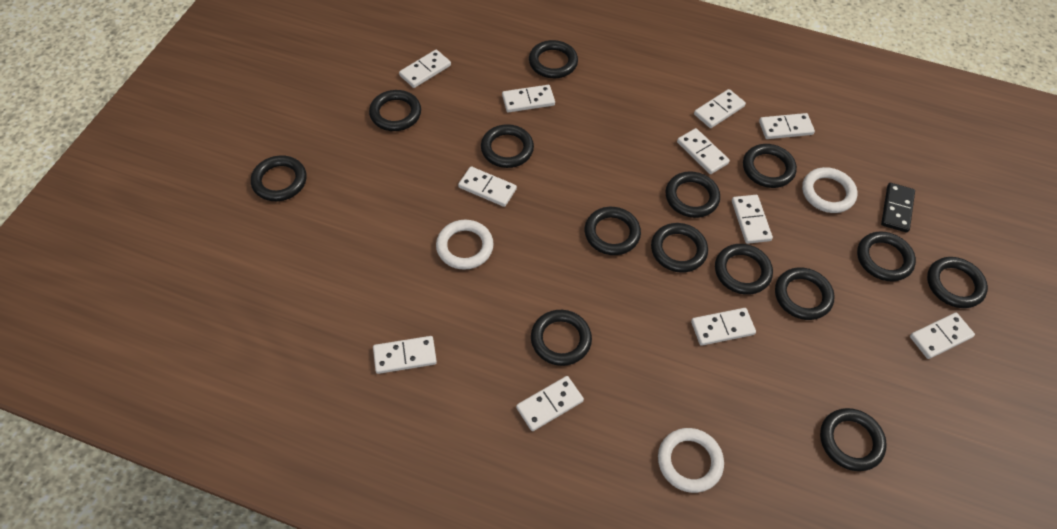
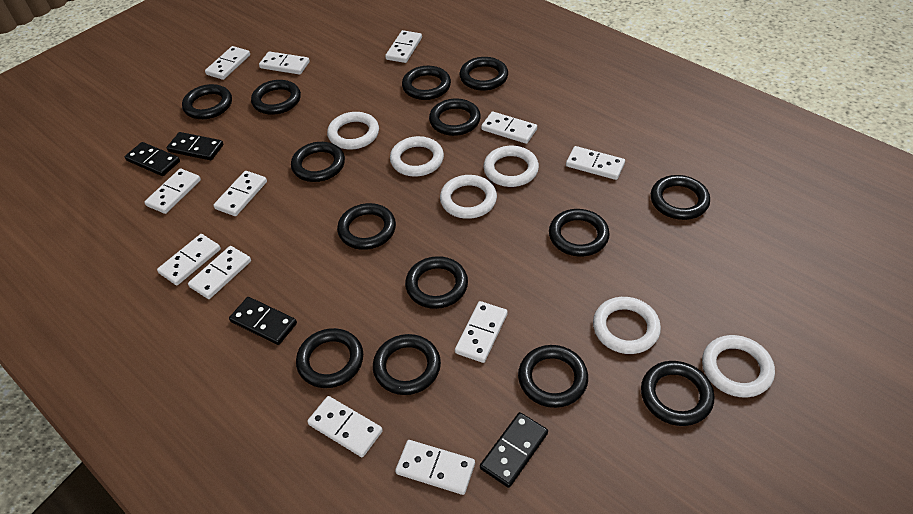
black domino: 1 -> 4
white domino: 11 -> 12
white ring: 3 -> 6

